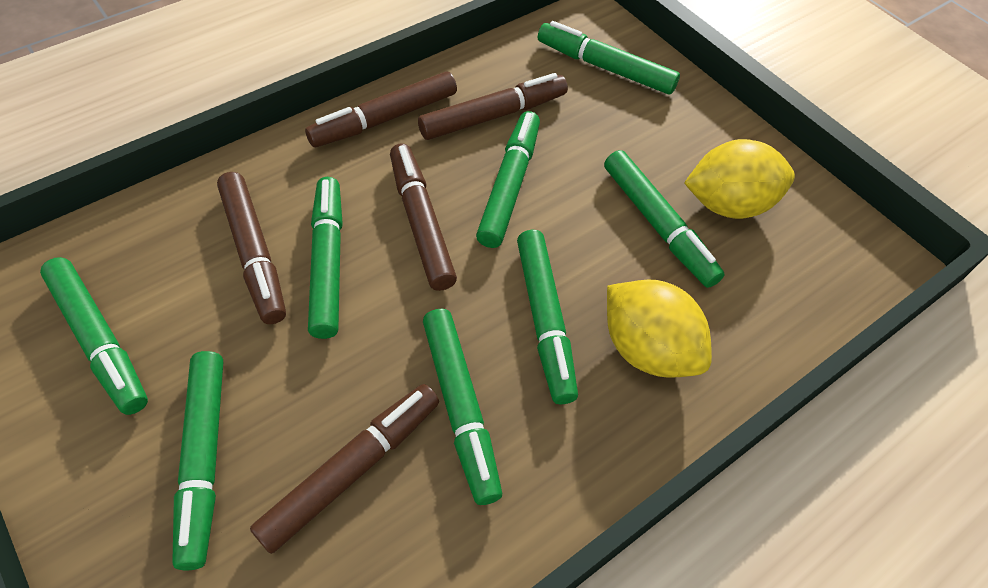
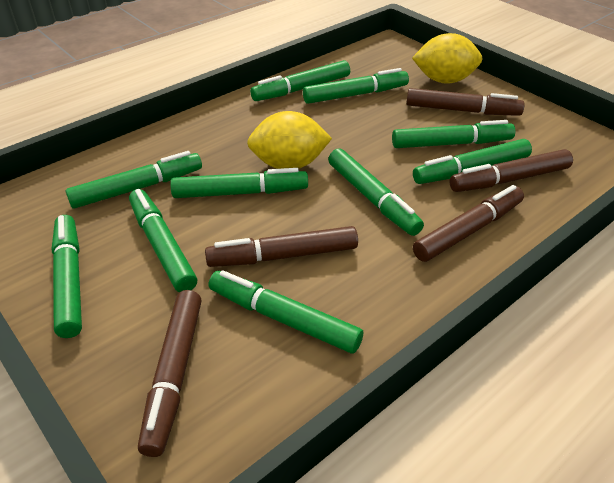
green marker: 8 -> 10

